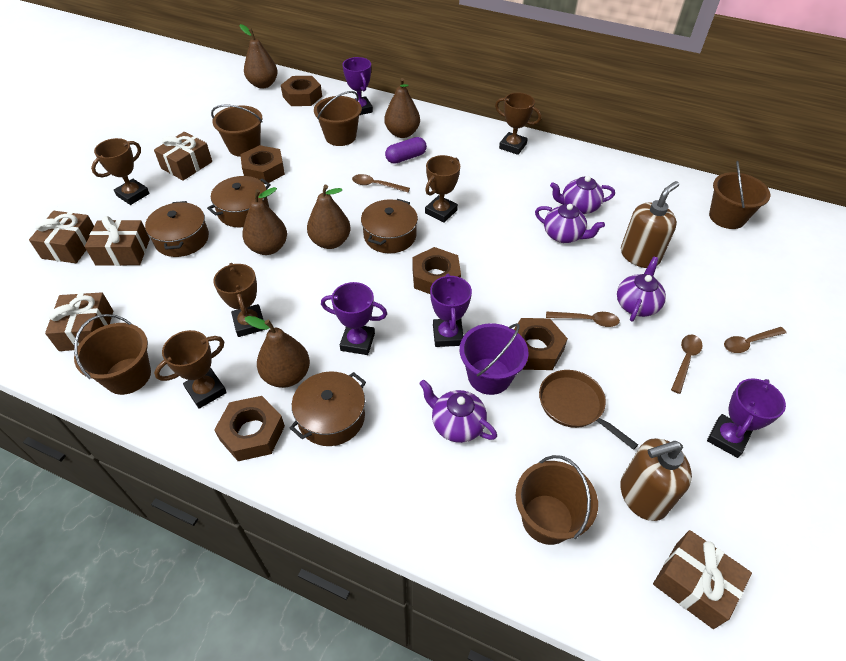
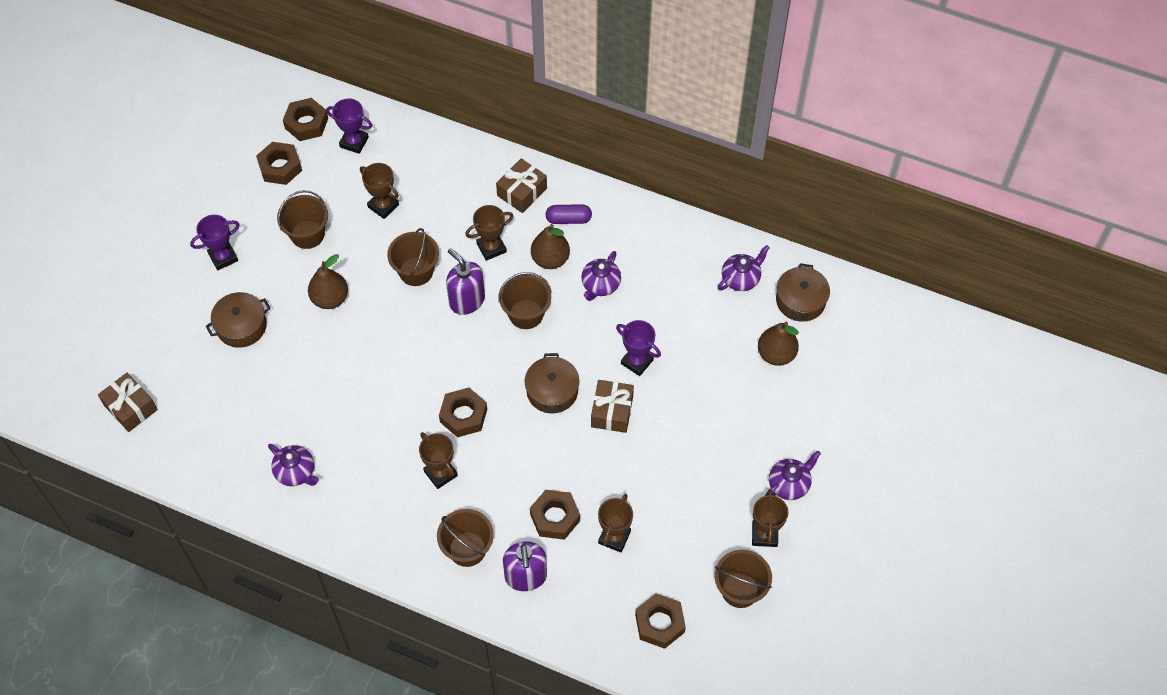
brown gift: 5 -> 3
brown pan: 1 -> 0
brown pear: 5 -> 3
brown pot: 4 -> 3
brown soap dispenser: 2 -> 0
brown spoon: 4 -> 0
purple bucket: 1 -> 0
purple soap dispenser: 0 -> 2
purple trophy: 4 -> 3

